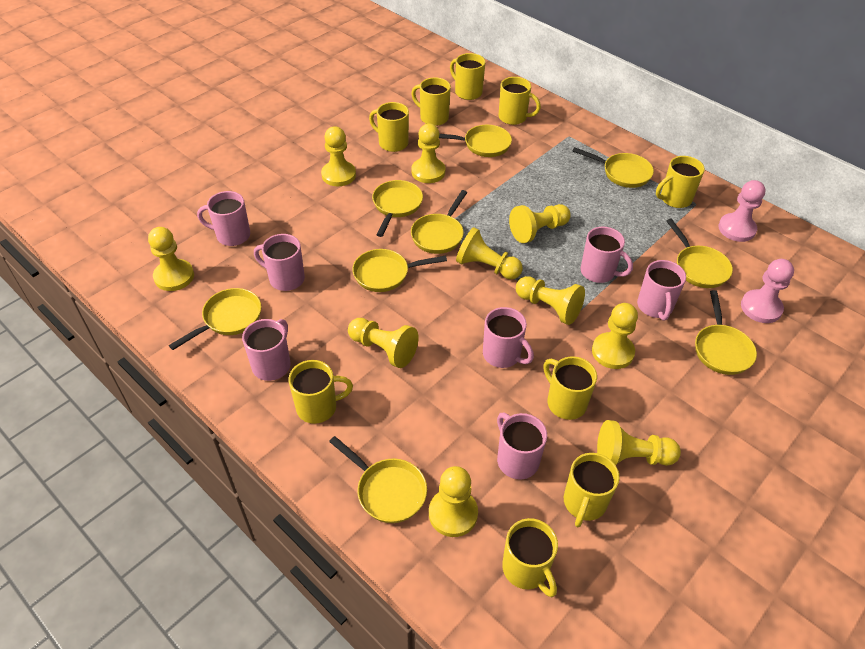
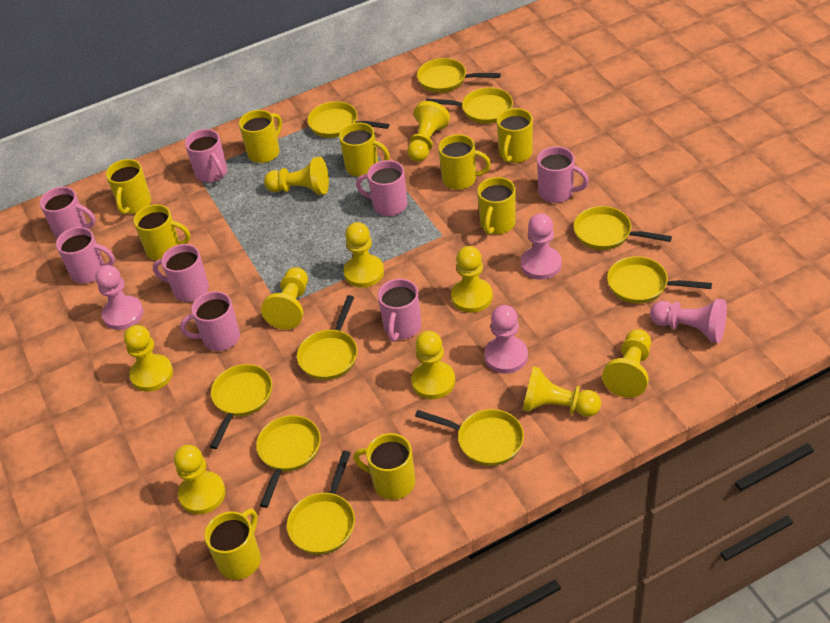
pink mug: 7 -> 8
pink pawn: 2 -> 4
yellow pan: 9 -> 10

